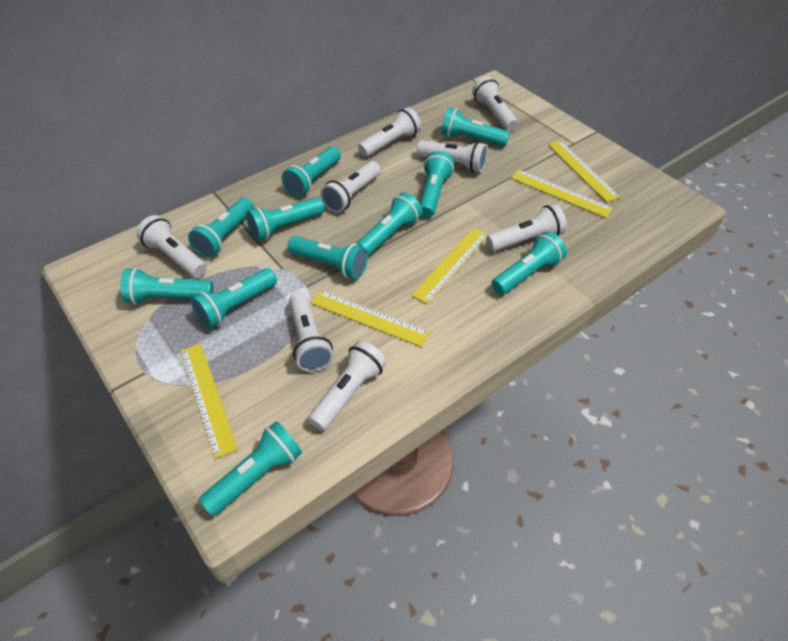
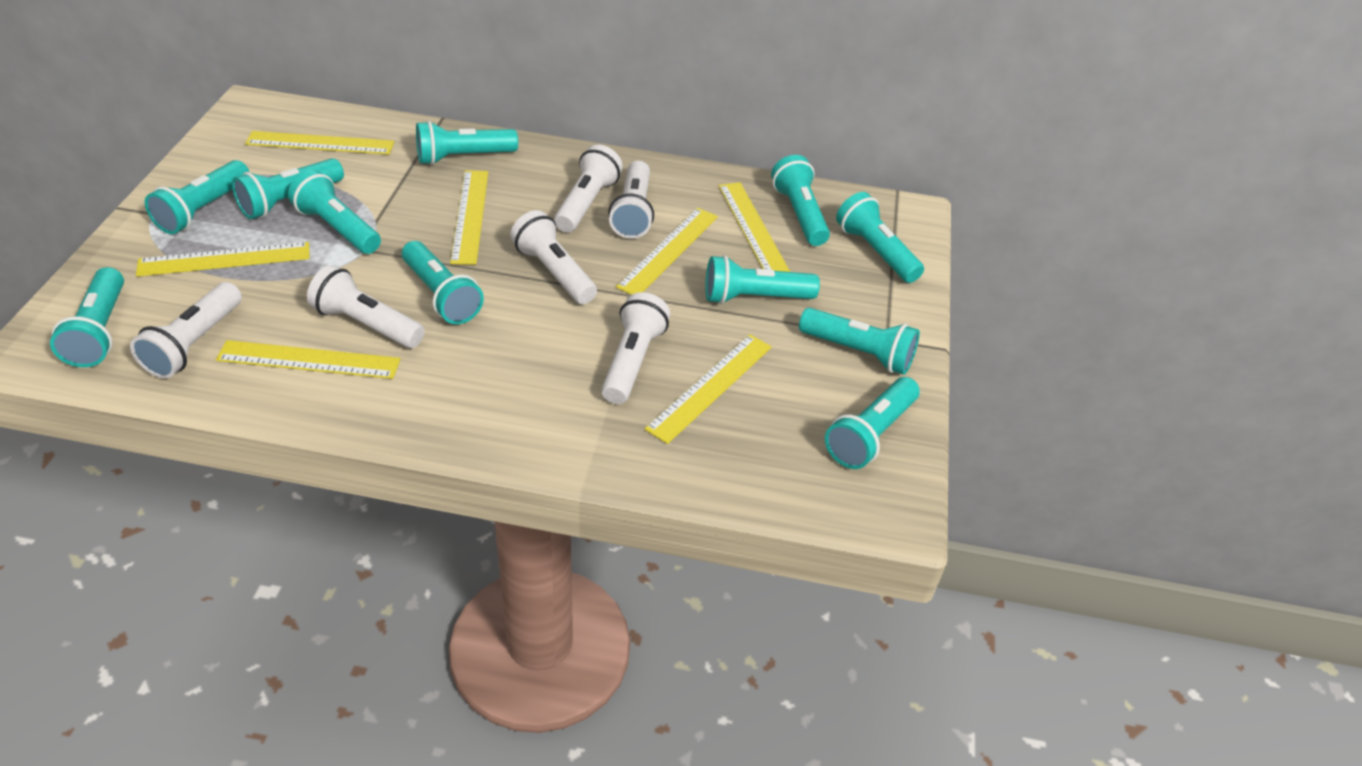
white flashlight: 8 -> 6
yellow ruler: 5 -> 7

